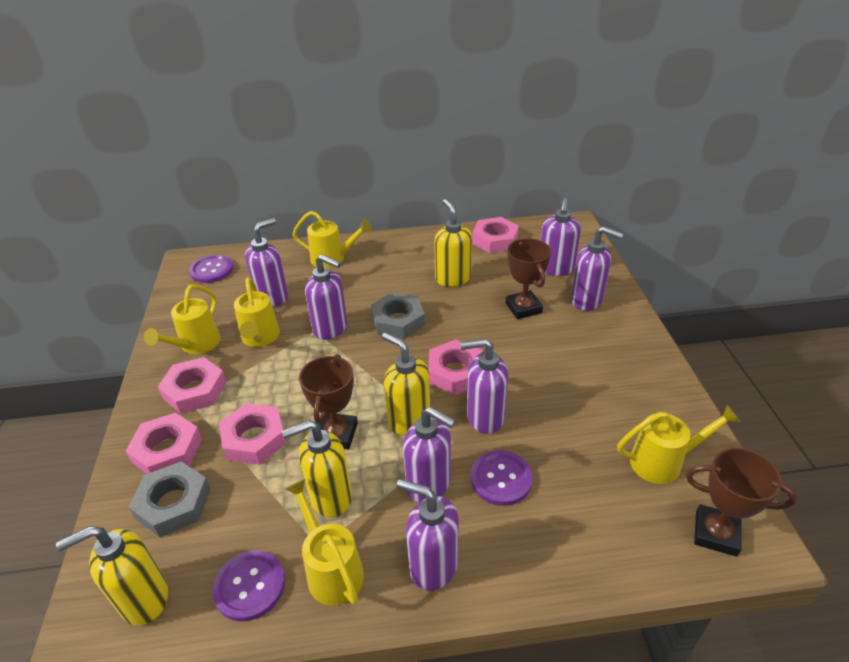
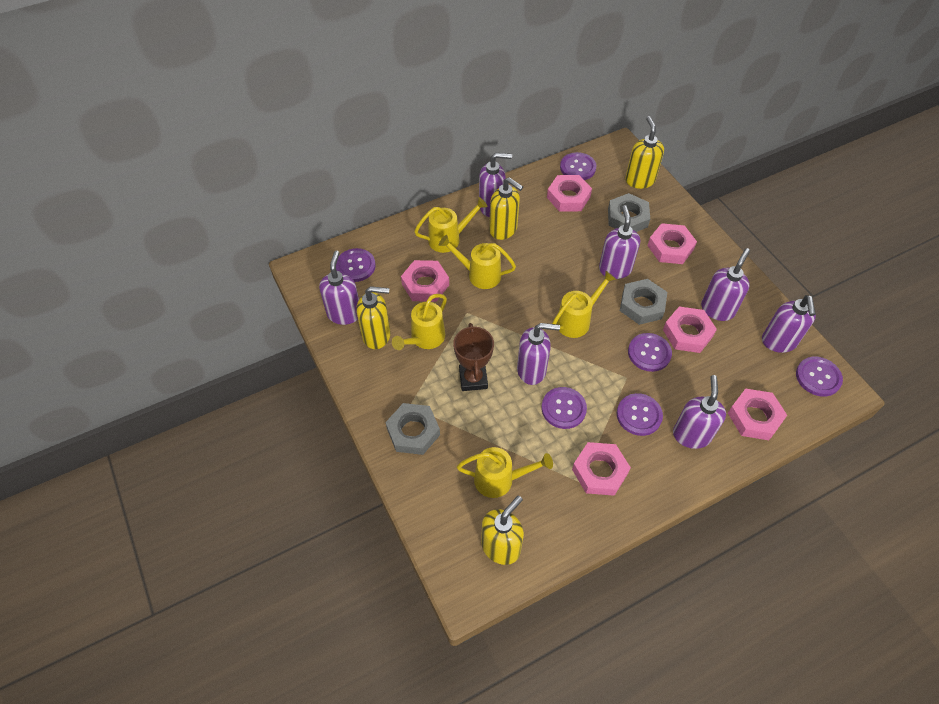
brown trophy: 3 -> 1
grey nut: 2 -> 3
pink nut: 5 -> 6
purple button: 3 -> 6

